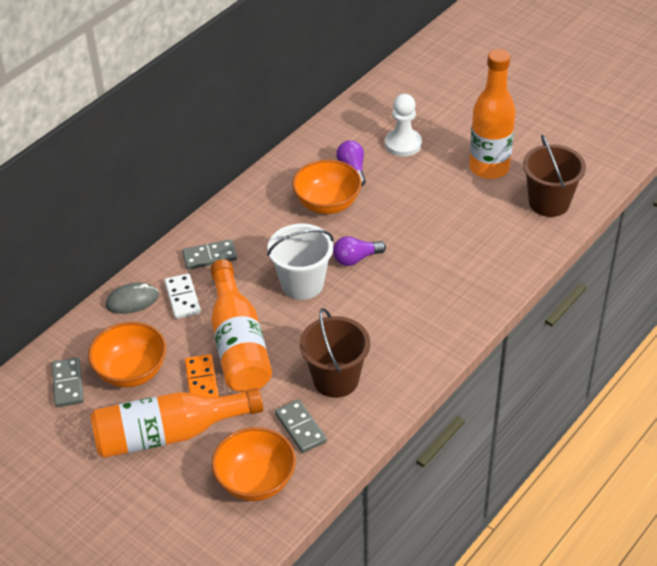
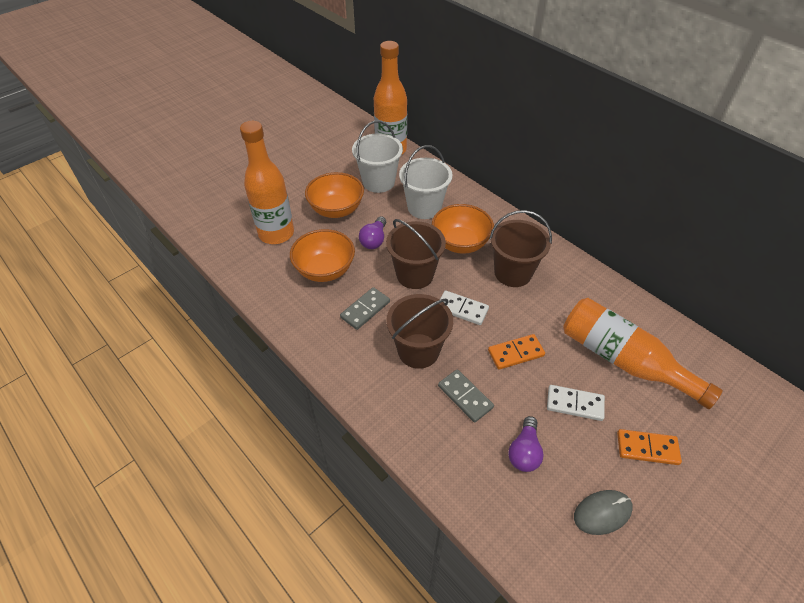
brown bucket: 2 -> 3
grey domino: 3 -> 2
orange domino: 1 -> 2
white bucket: 1 -> 2
white domino: 1 -> 2
white pawn: 1 -> 0

